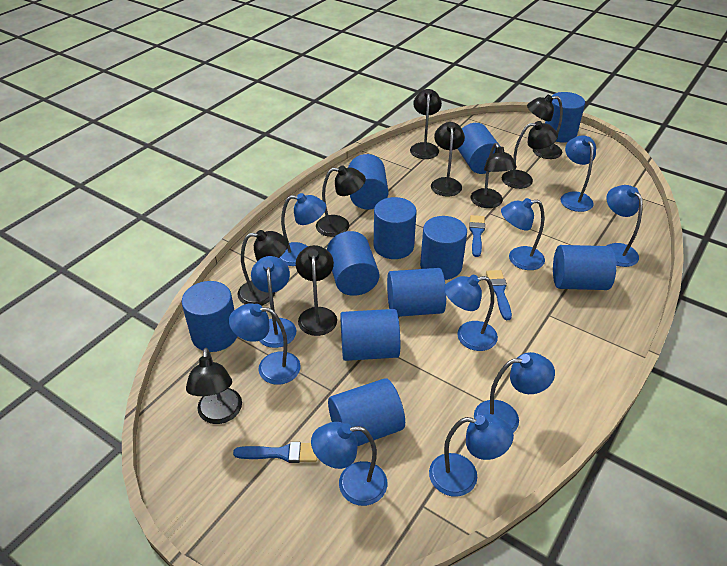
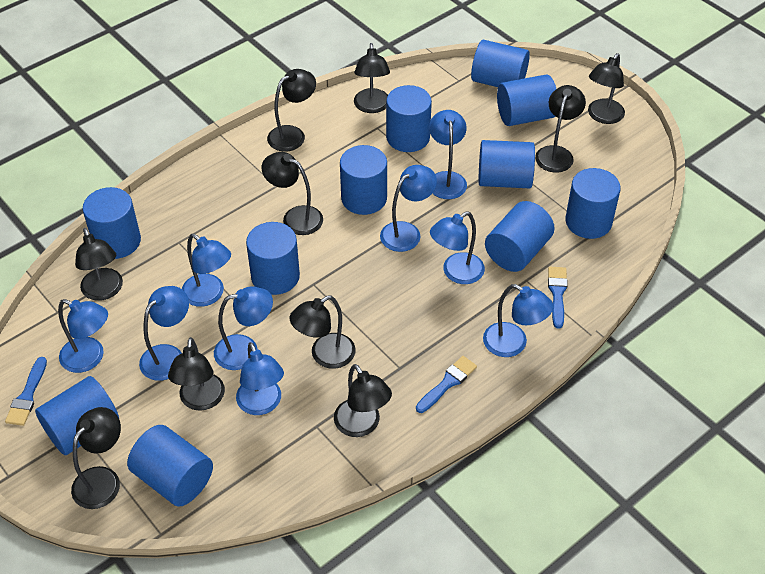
black lamp: 9 -> 10
blue lamp: 10 -> 9

